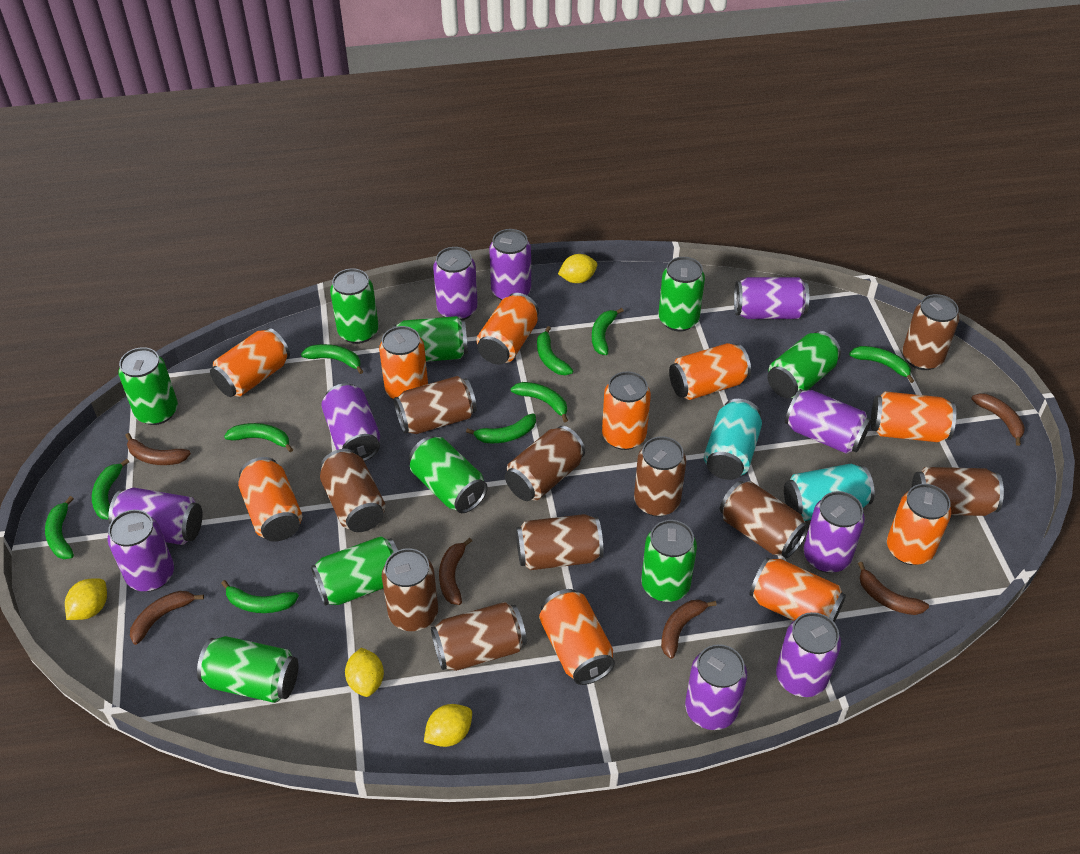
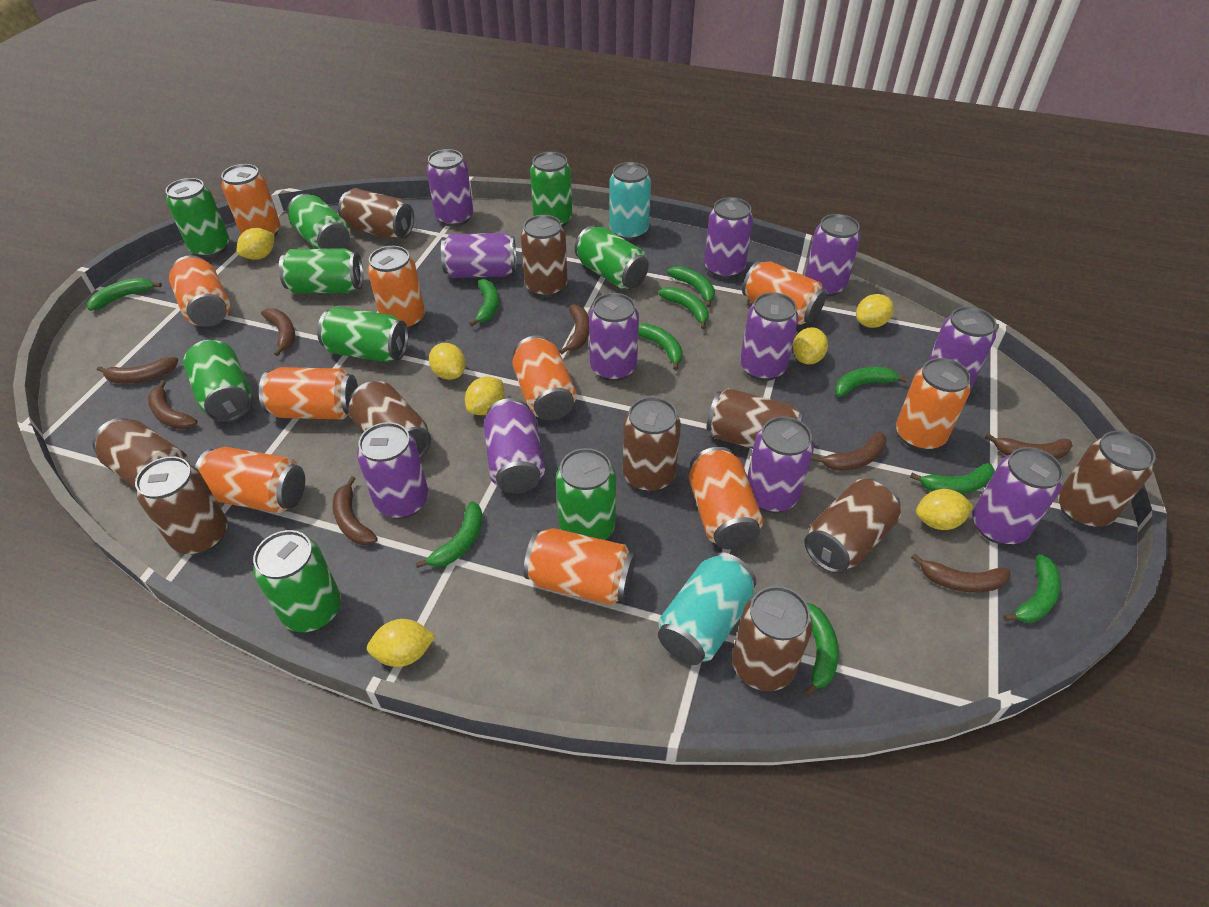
brown banana: 6 -> 8
purple can: 10 -> 11
yellow lemon: 4 -> 7

